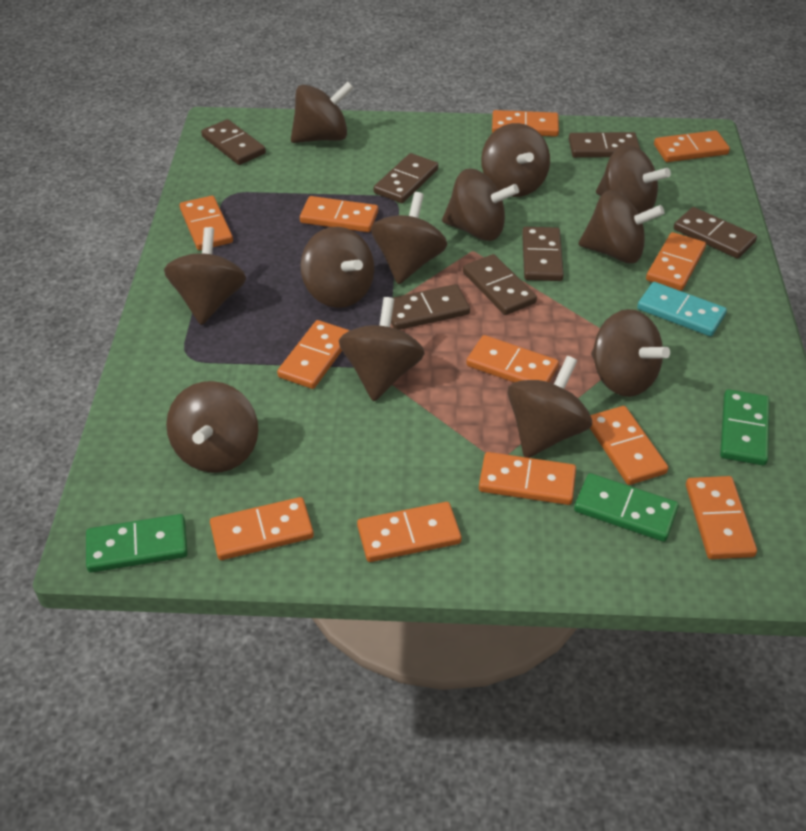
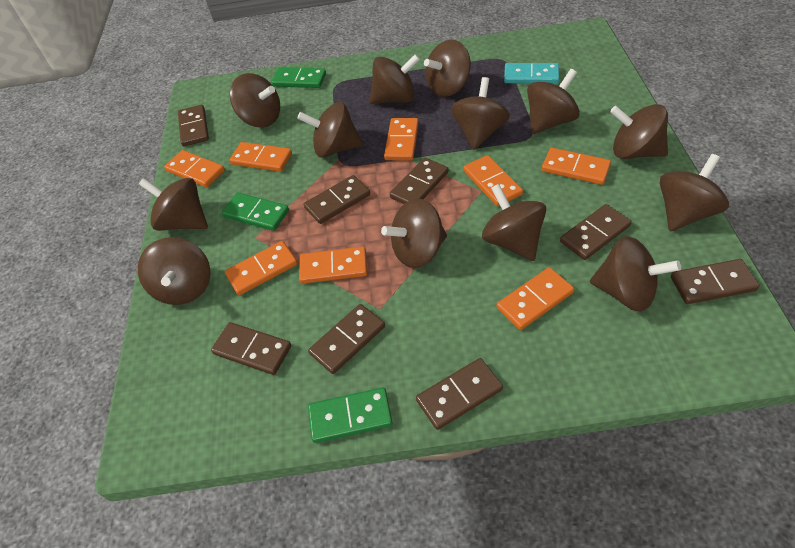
brown domino: 7 -> 8
brown spinning top: 12 -> 13
orange domino: 12 -> 8

